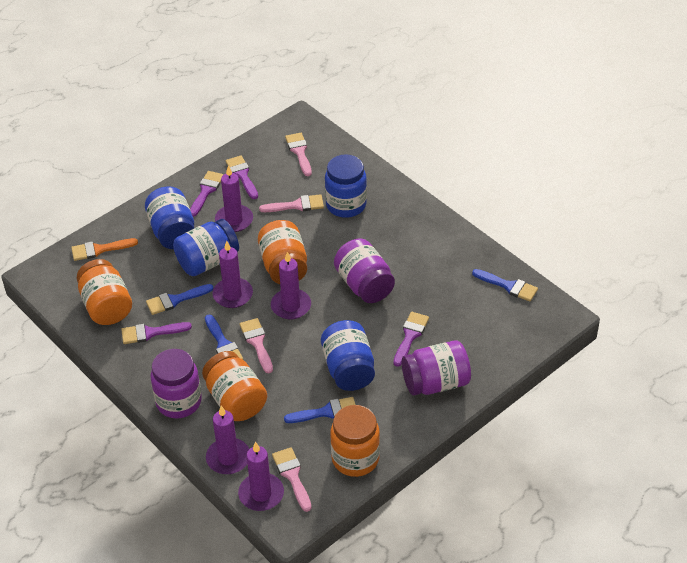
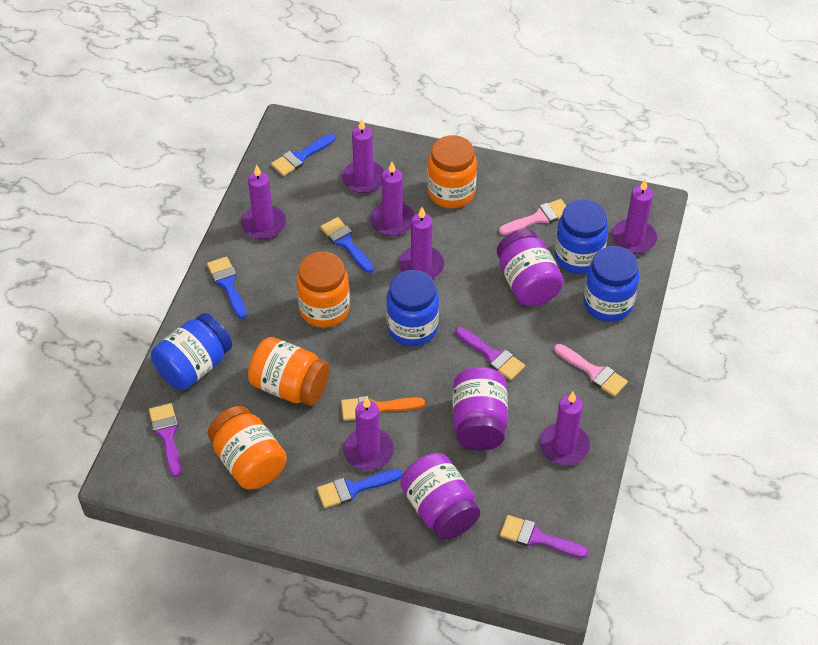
pink brush: 4 -> 2
purple brush: 4 -> 3
purple candle: 5 -> 7

